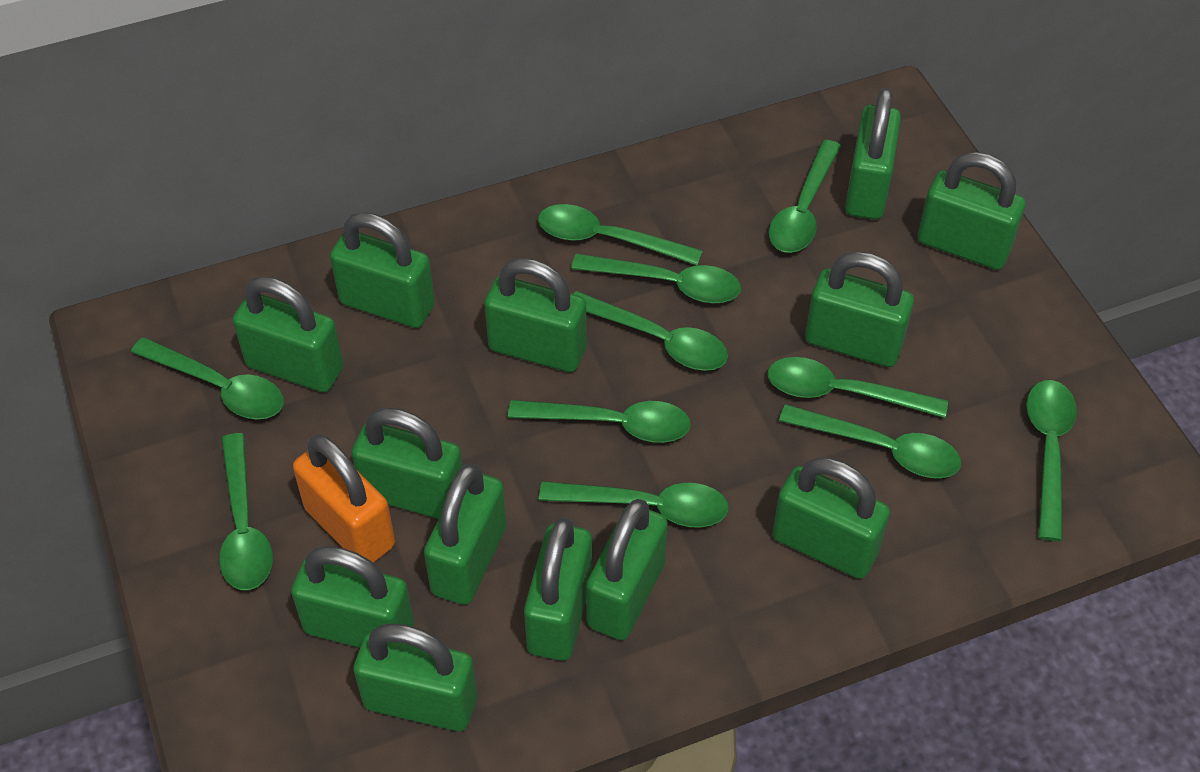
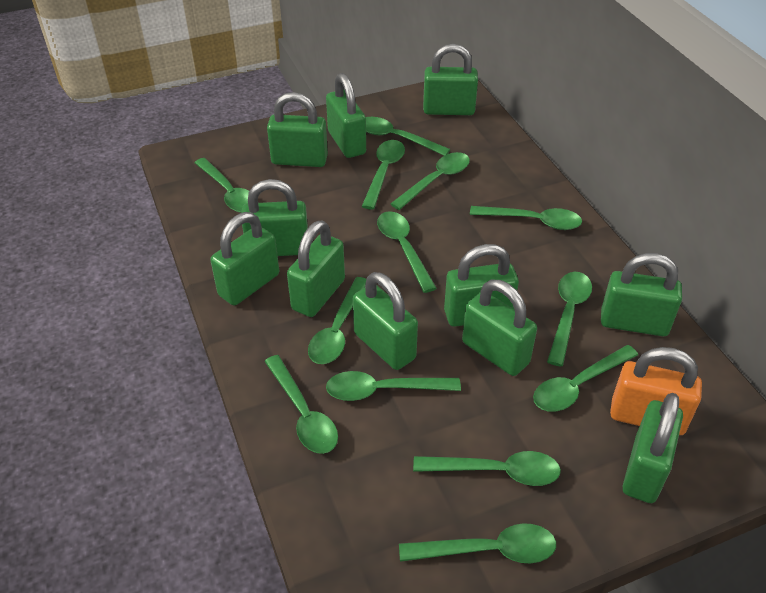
green padlock: 13 -> 11
green spoon: 11 -> 13

